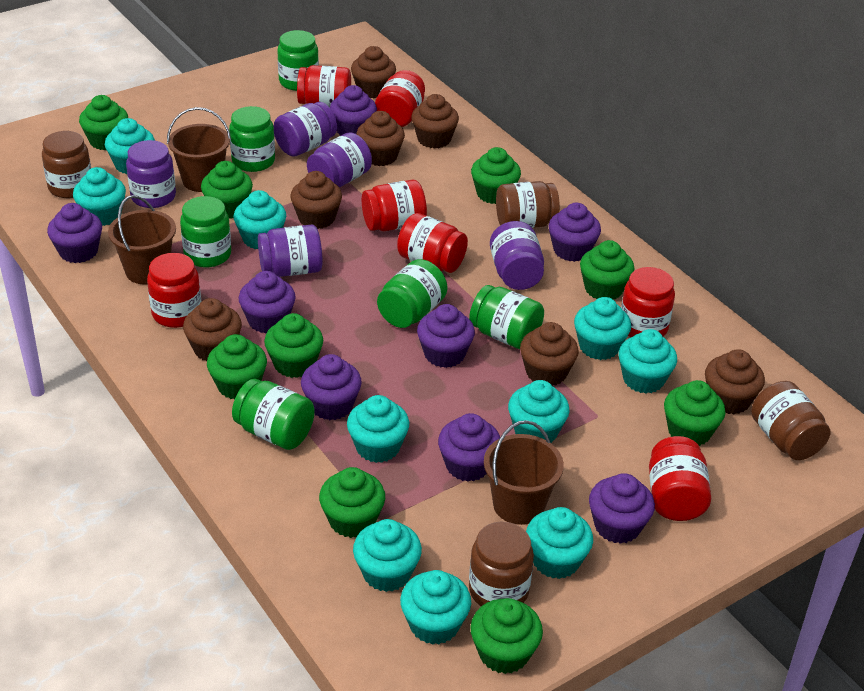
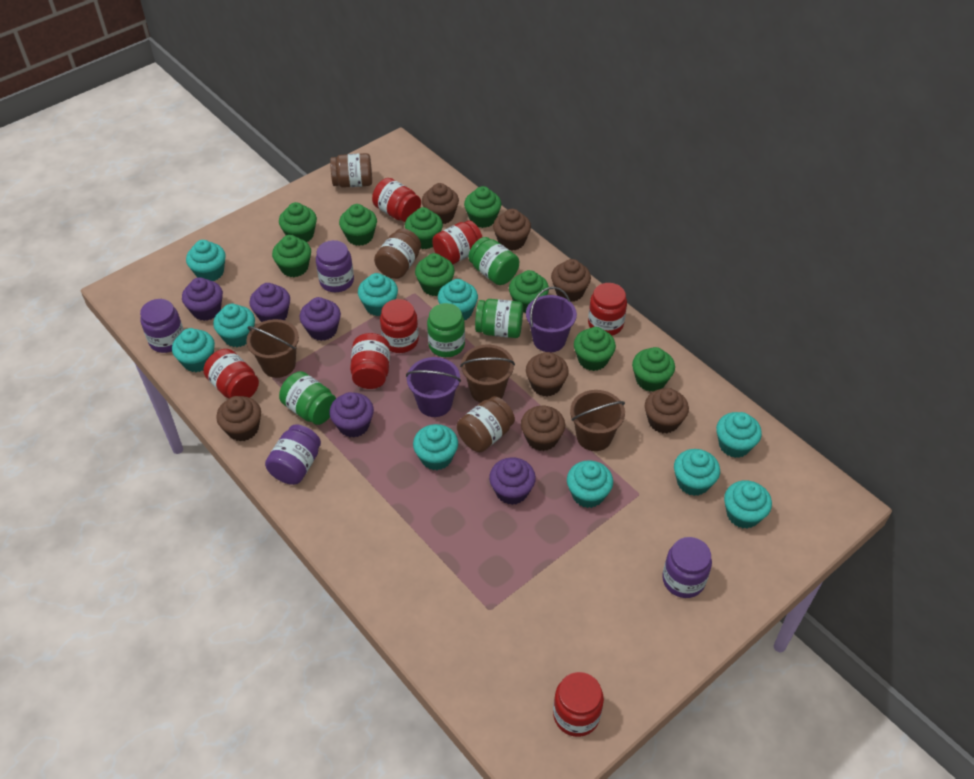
brown jar: 4 -> 3
green jar: 6 -> 4
purple bucket: 0 -> 2
purple cupcake: 8 -> 5
purple jar: 5 -> 4

